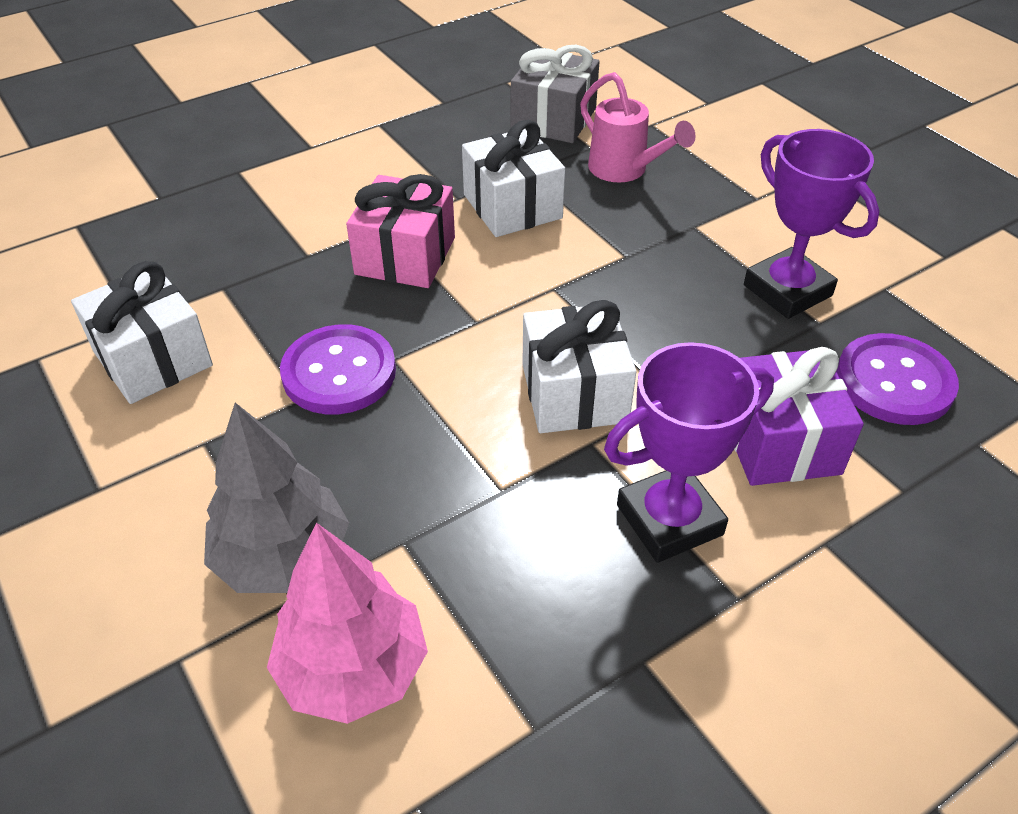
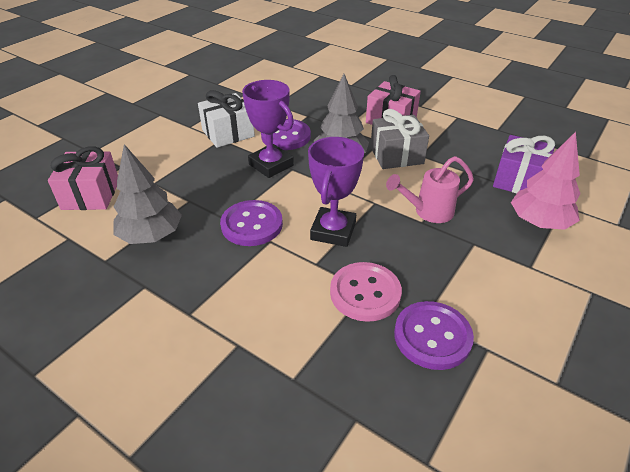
grey tree: 1 -> 2
pink button: 0 -> 1
pink gift: 1 -> 2
purple button: 2 -> 3
white gift: 3 -> 1

